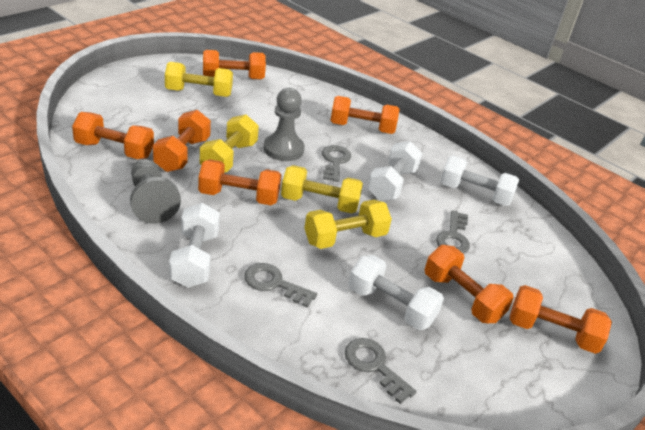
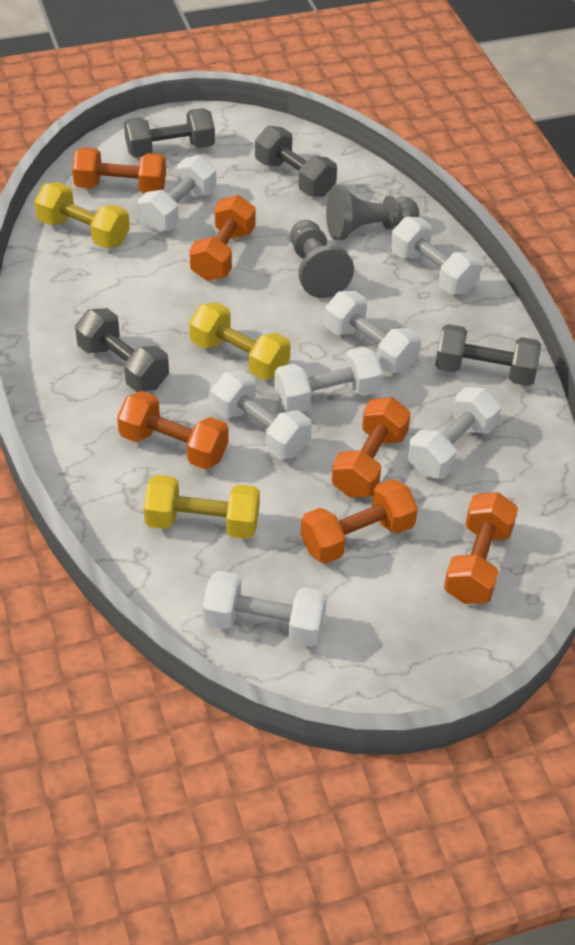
grey dumbbell: 0 -> 4
grey key: 4 -> 0
orange dumbbell: 7 -> 6
white dumbbell: 4 -> 7
yellow dumbbell: 4 -> 3

